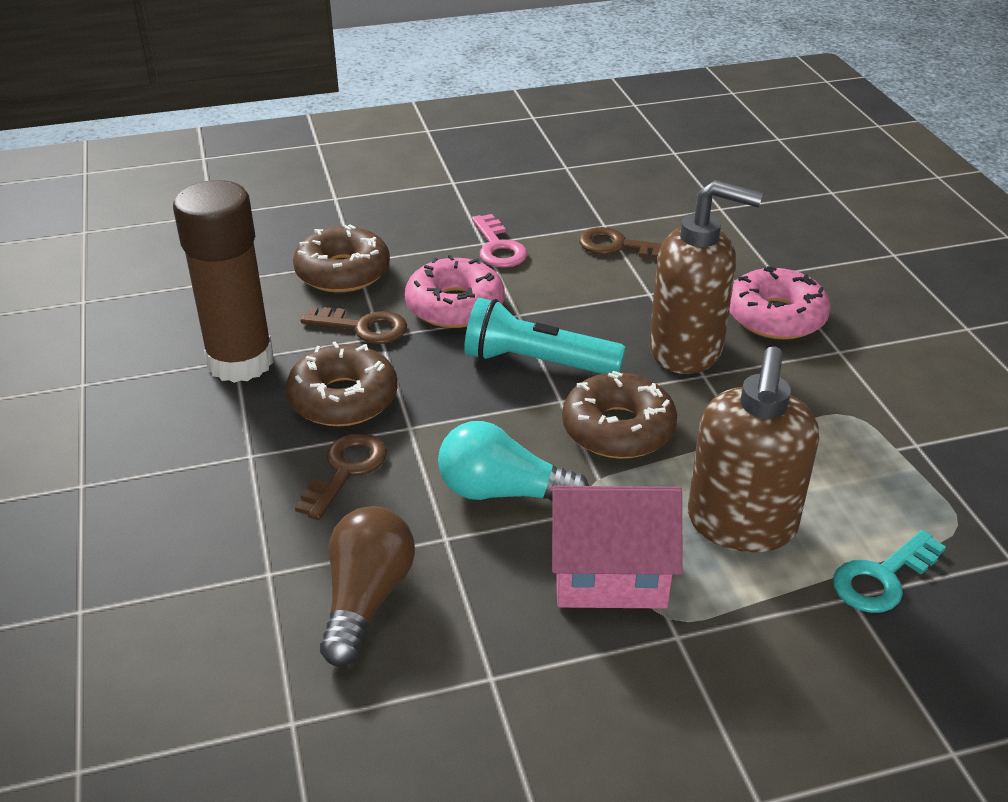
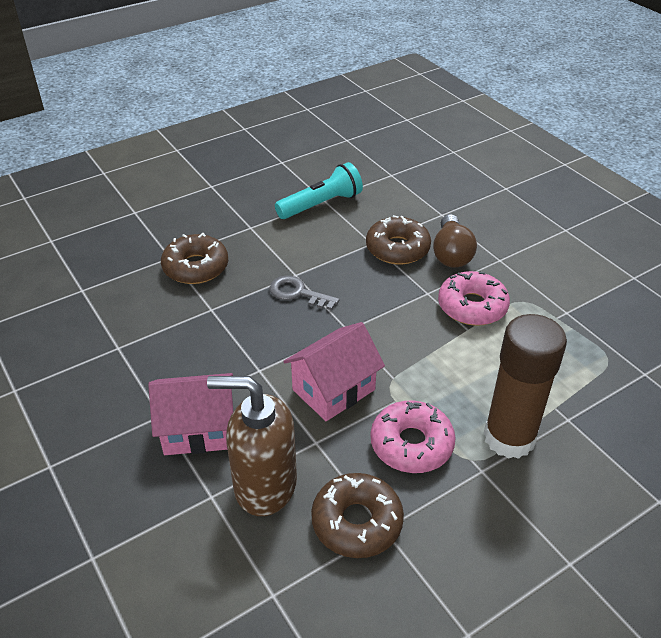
brown key: 3 -> 0
brown soap dispenser: 2 -> 1
grey key: 0 -> 1
pink house: 1 -> 2
pink key: 1 -> 0
turquoise key: 1 -> 0
turquoise light bulb: 1 -> 0

